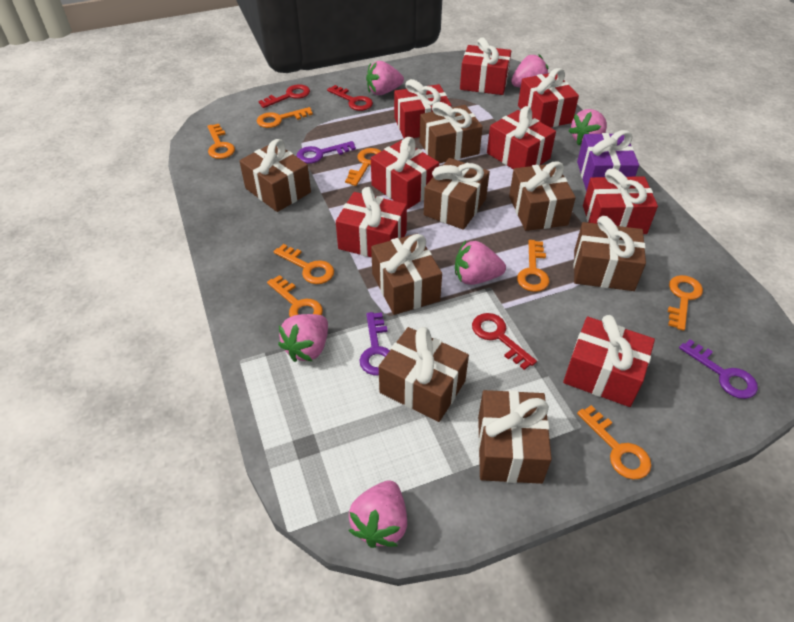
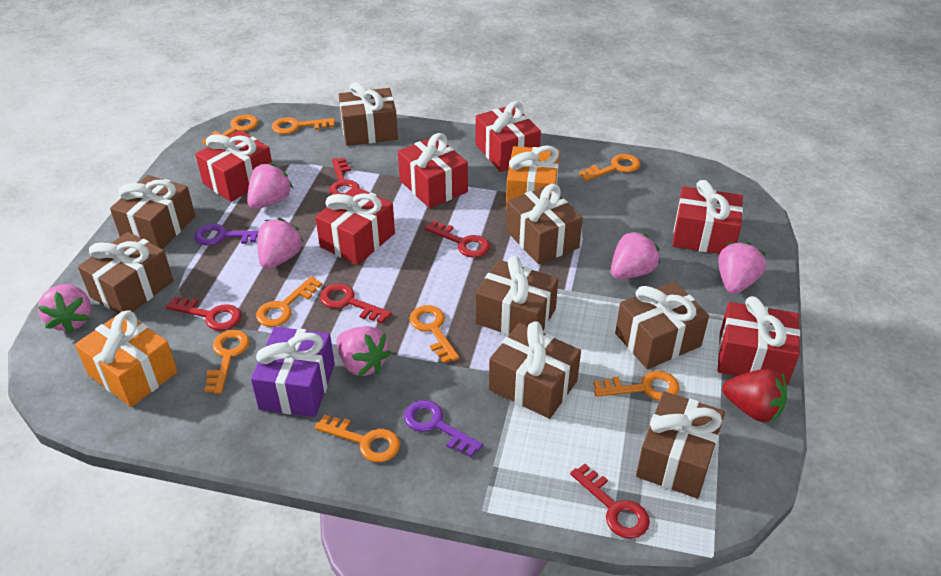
orange gift: 0 -> 2
purple key: 3 -> 2
red gift: 8 -> 6
red key: 3 -> 5
red strawberry: 0 -> 1

